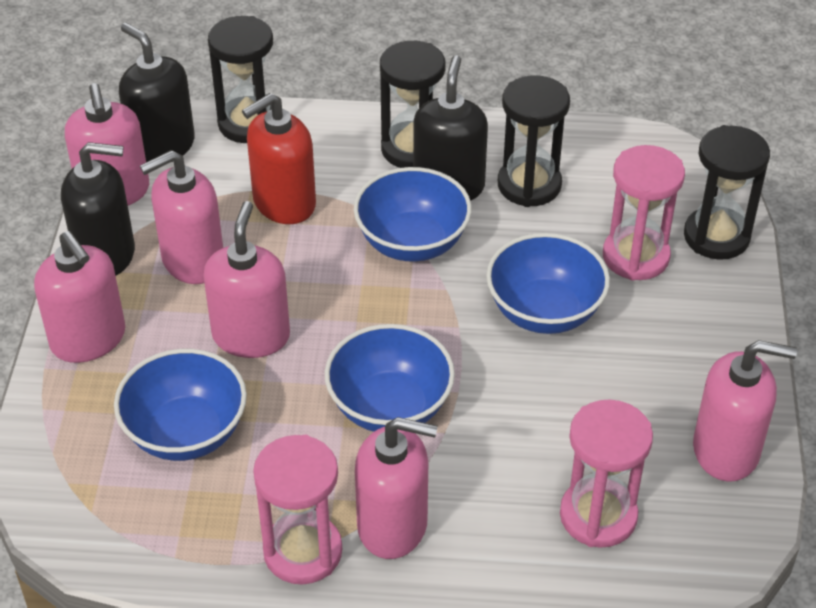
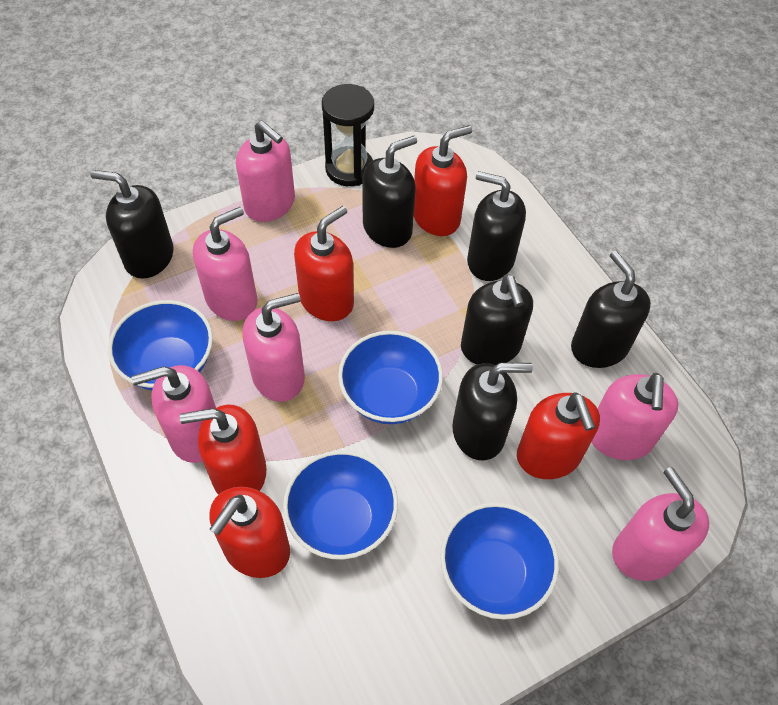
black hourglass: 4 -> 1
black soap dispenser: 3 -> 6
pink hourglass: 3 -> 0
red soap dispenser: 1 -> 5

